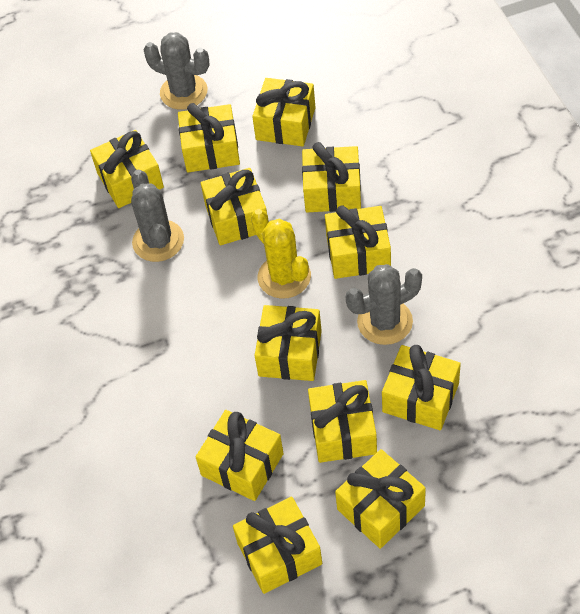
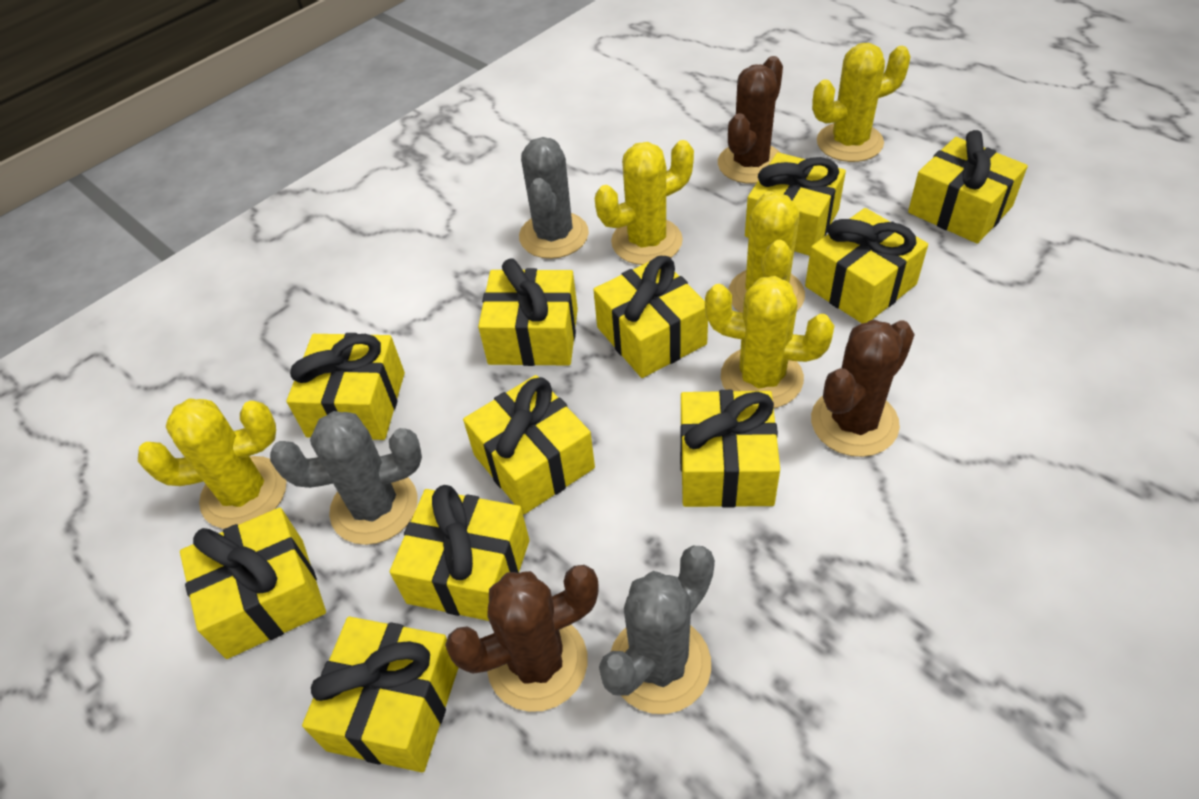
brown cactus: 0 -> 3
yellow cactus: 1 -> 5
yellow gift: 12 -> 11

